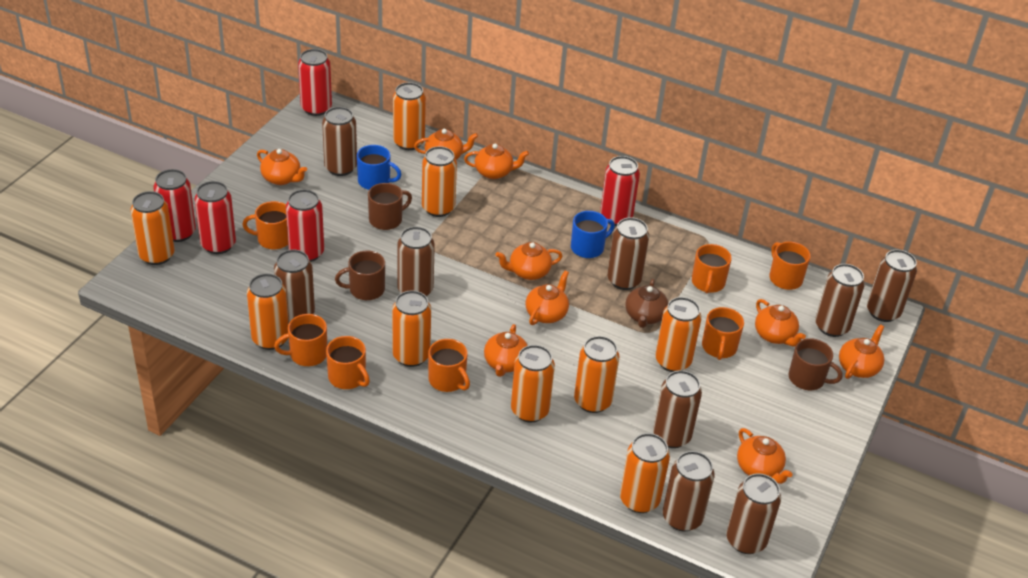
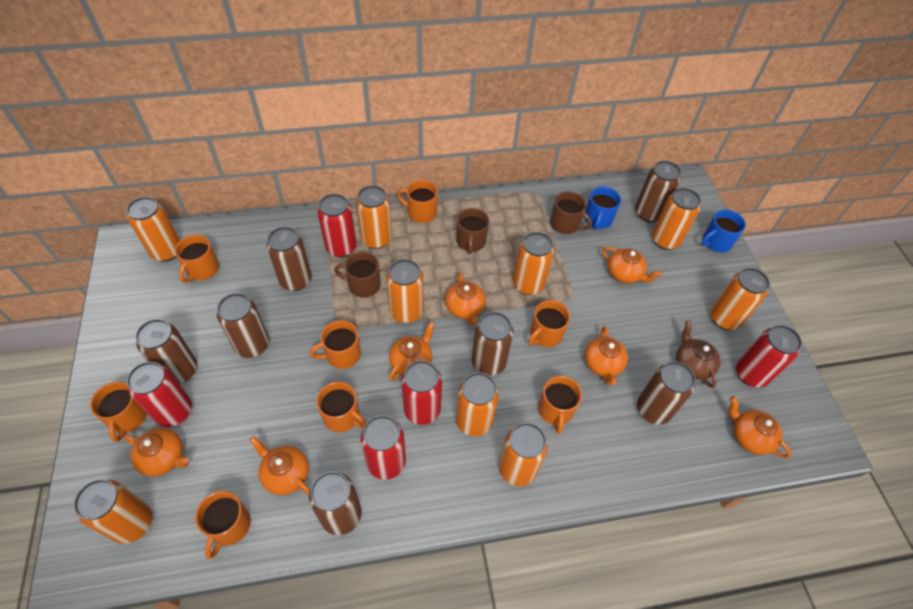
brown can: 9 -> 7
orange mug: 7 -> 8
orange teapot: 9 -> 7

